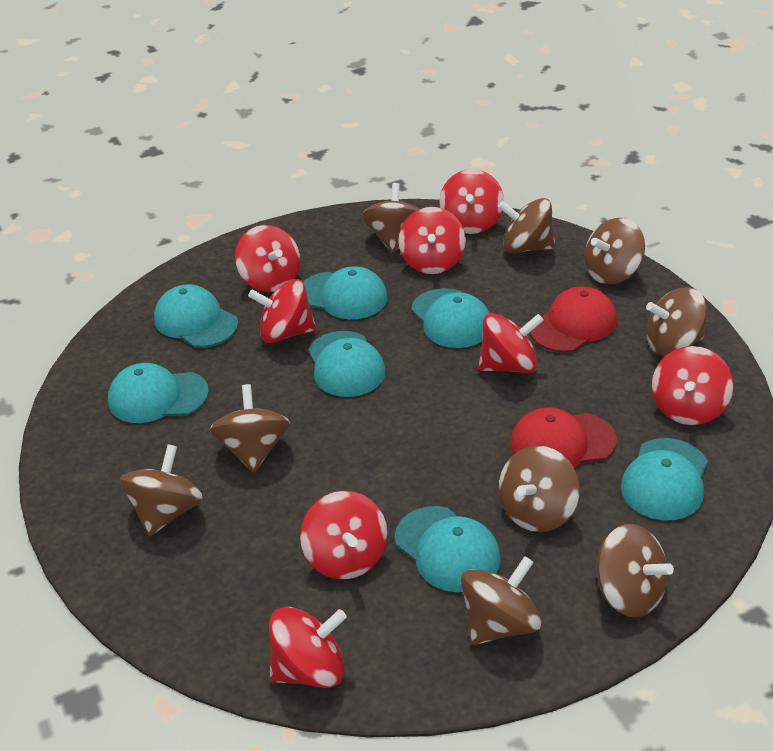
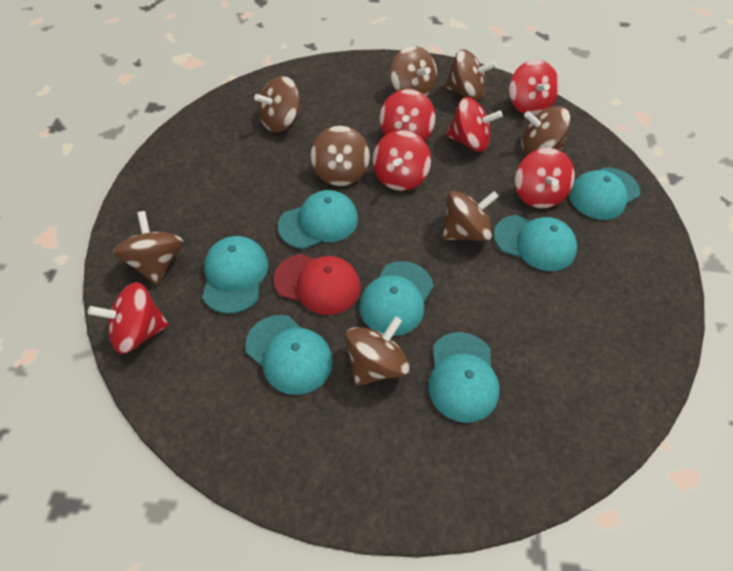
brown spinning top: 9 -> 8
red cap: 2 -> 1
red spinning top: 8 -> 6

